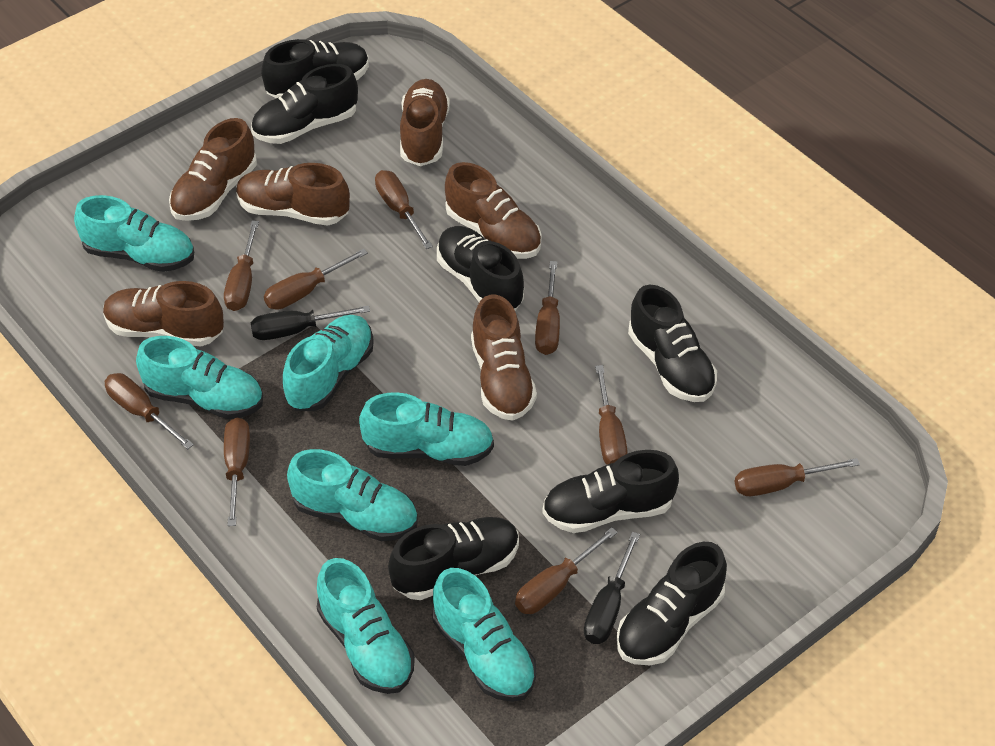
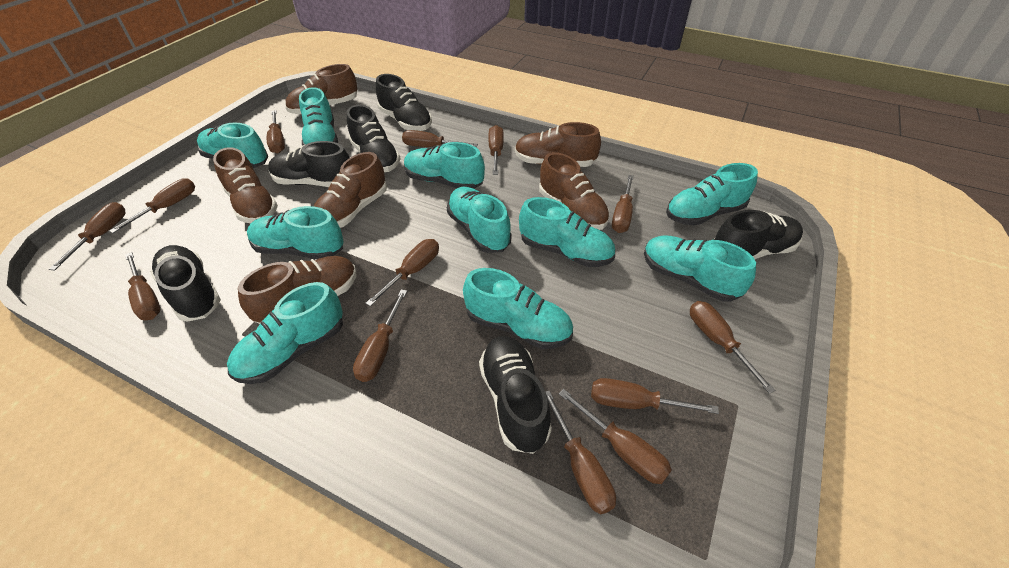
black screwdriver: 2 -> 0
black shoe: 7 -> 6
brown screwdriver: 9 -> 13
turquoise shoe: 7 -> 10

